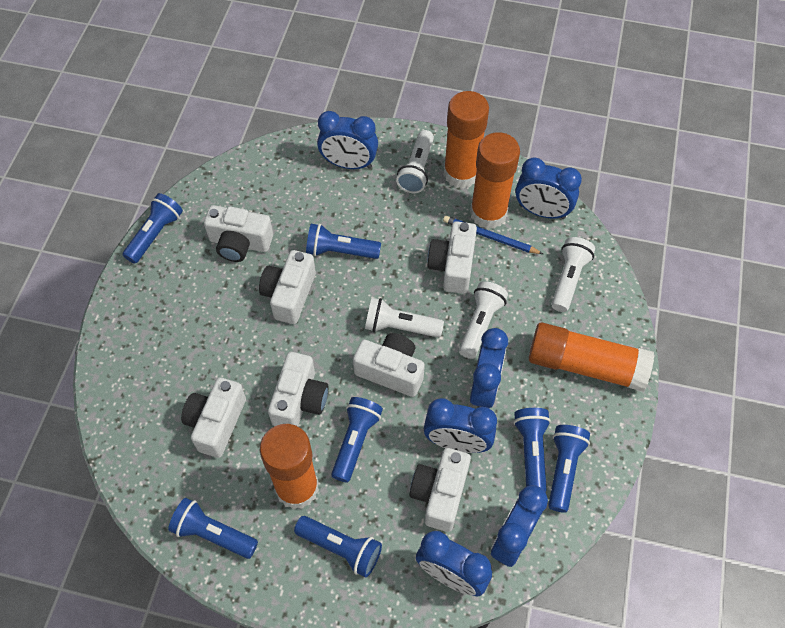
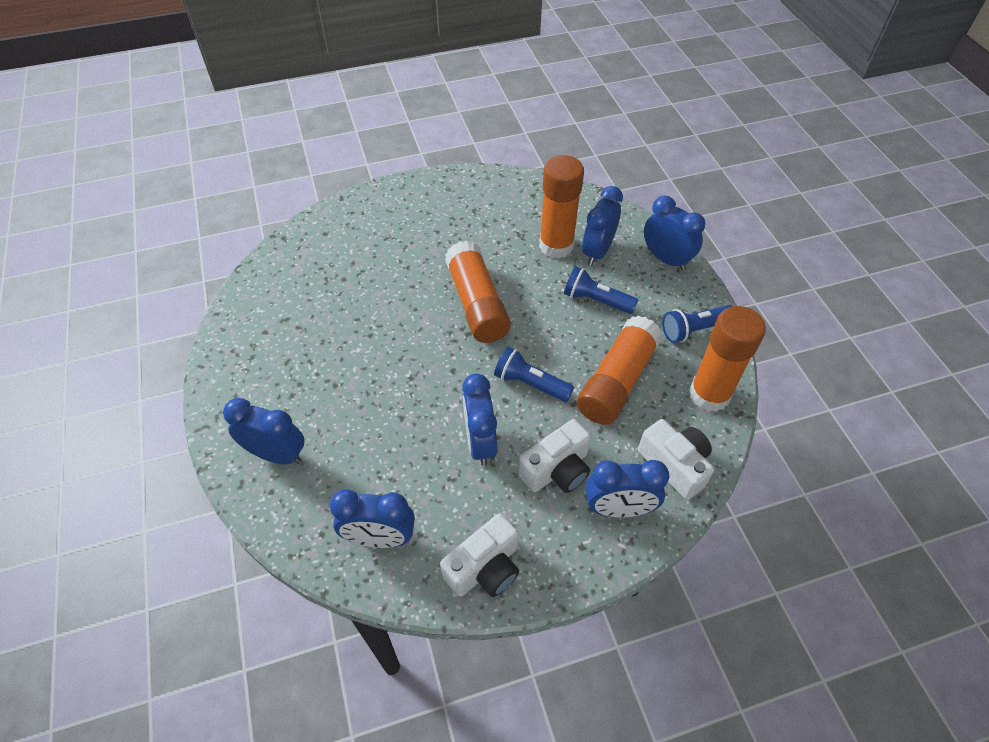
blue flashlight: 7 -> 3
blue pencil: 1 -> 0
white camera: 7 -> 3
white flashlight: 4 -> 0

